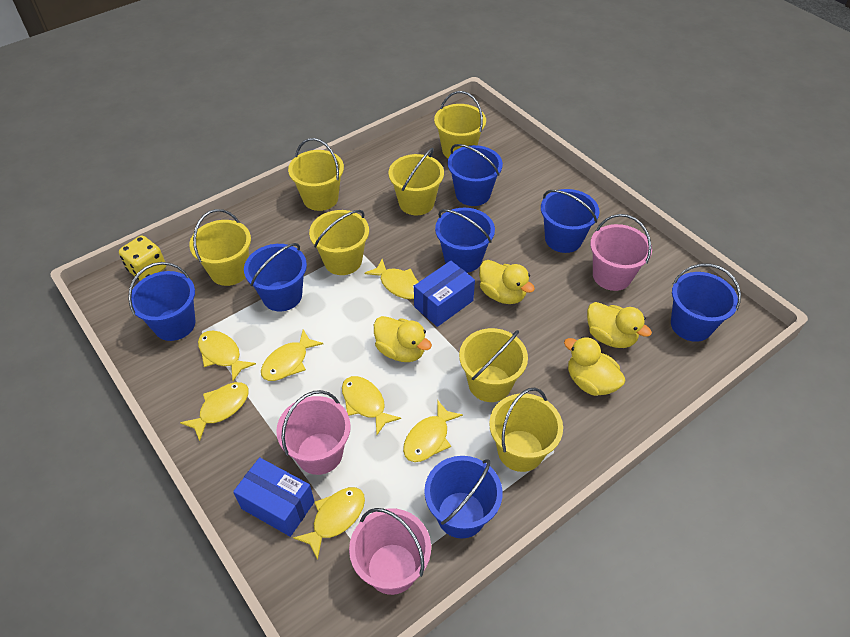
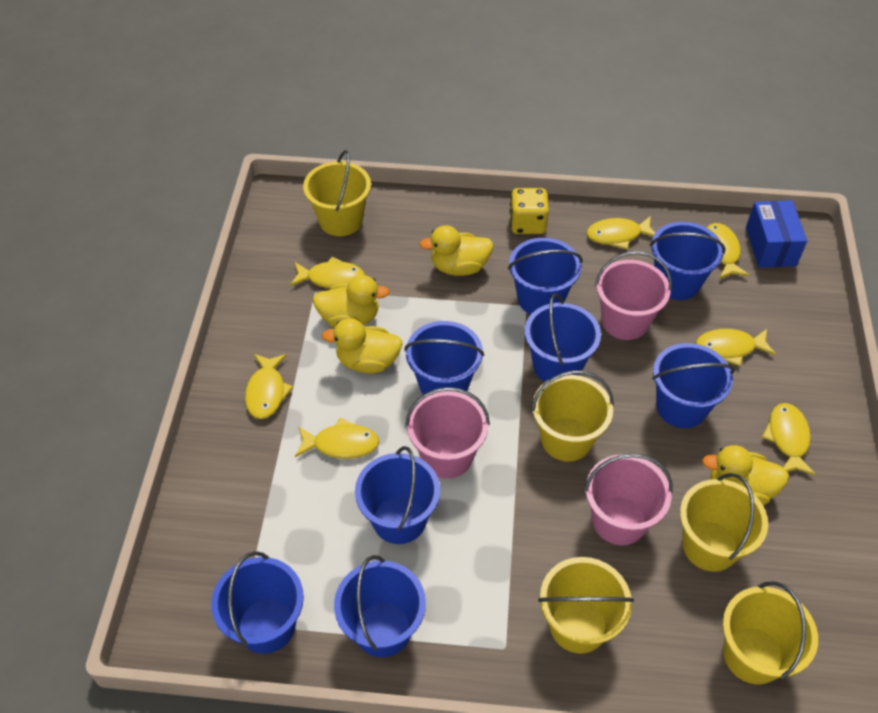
blue box: 2 -> 1
blue bucket: 7 -> 8
yellow bucket: 7 -> 5

